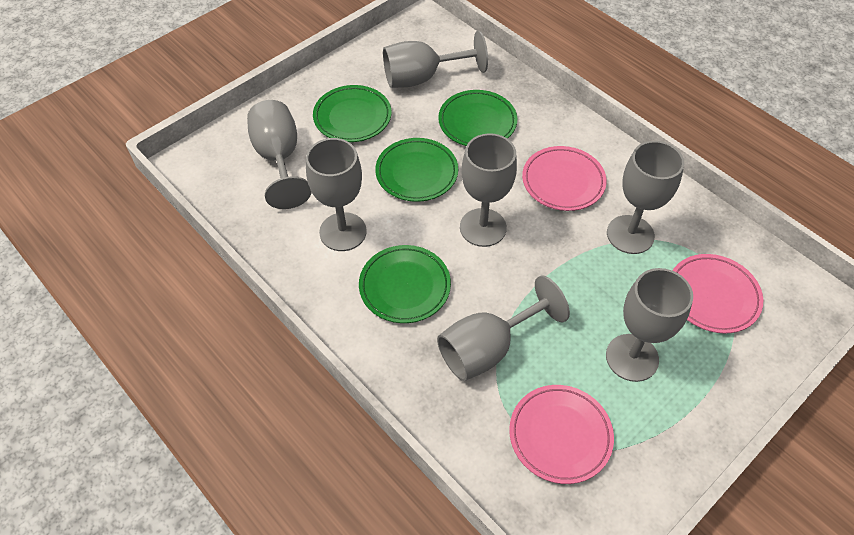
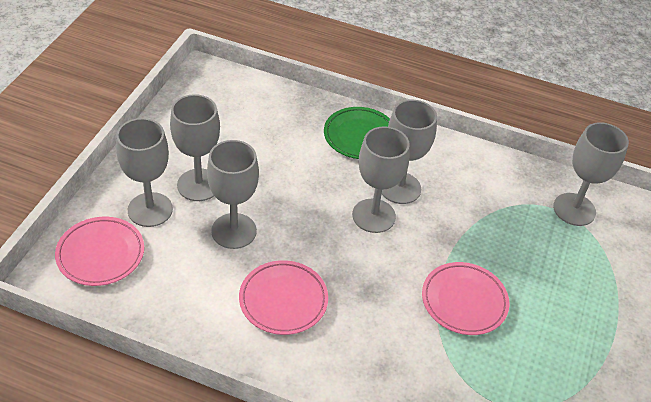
green plate: 4 -> 1
grey goblet: 7 -> 6

